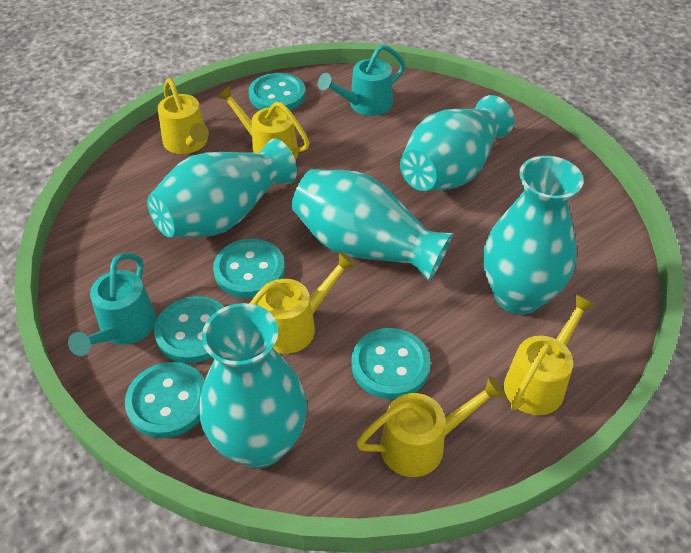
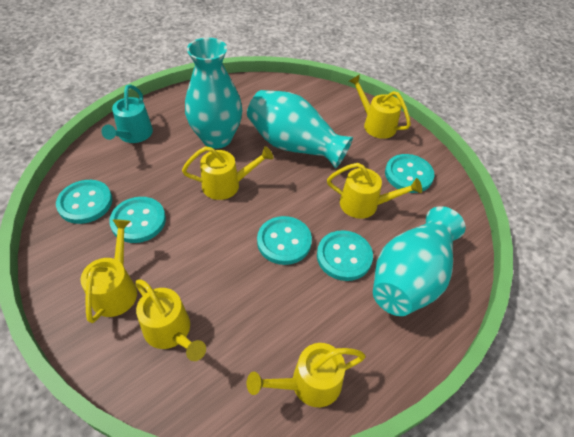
turquoise vase: 5 -> 3
turquoise watering can: 2 -> 1
yellow watering can: 5 -> 6

